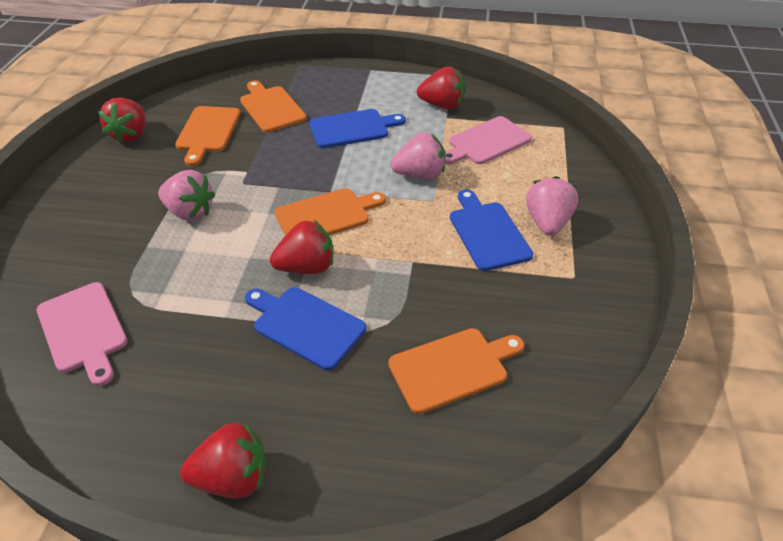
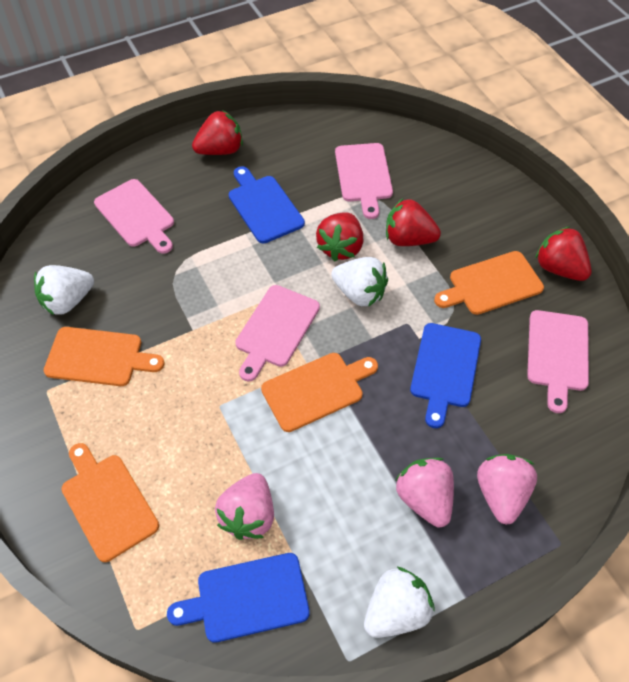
pink cutting board: 2 -> 4
white strawberry: 0 -> 3

